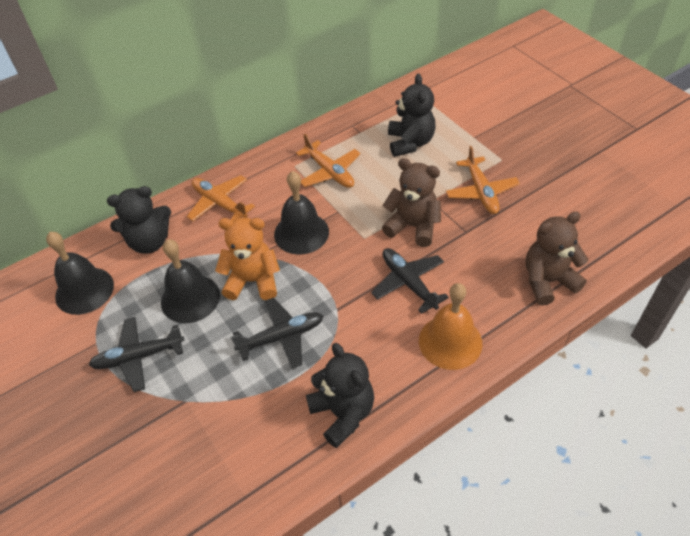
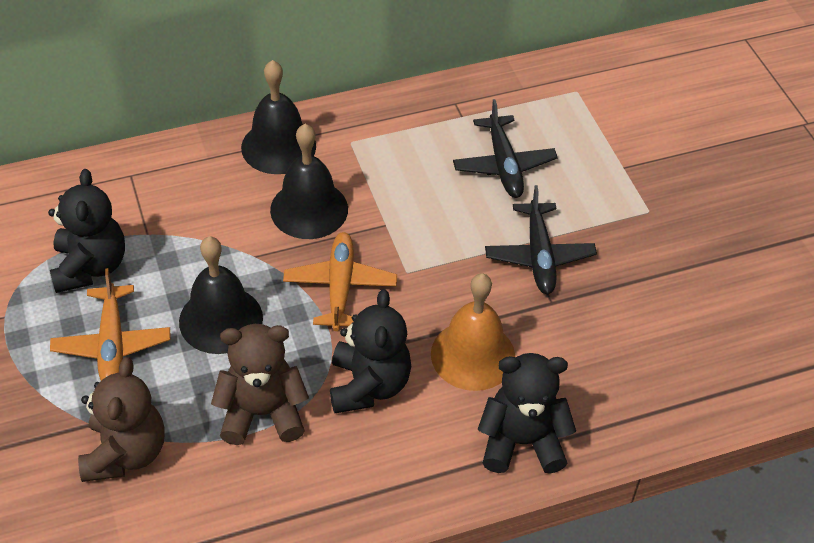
black plane: 3 -> 2
orange plane: 3 -> 2
orange teddy bear: 1 -> 0

